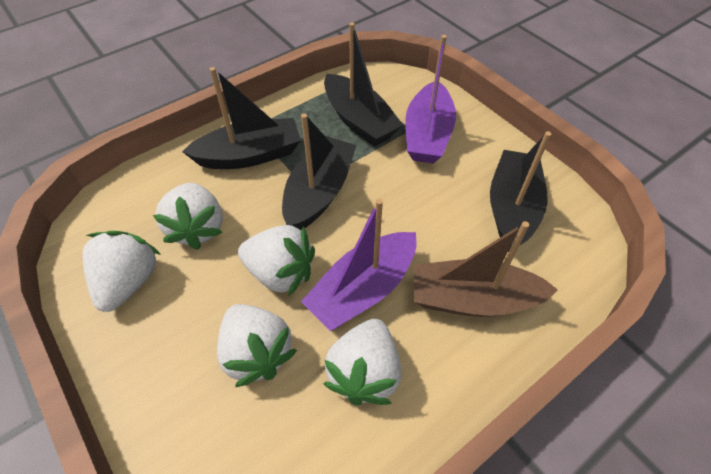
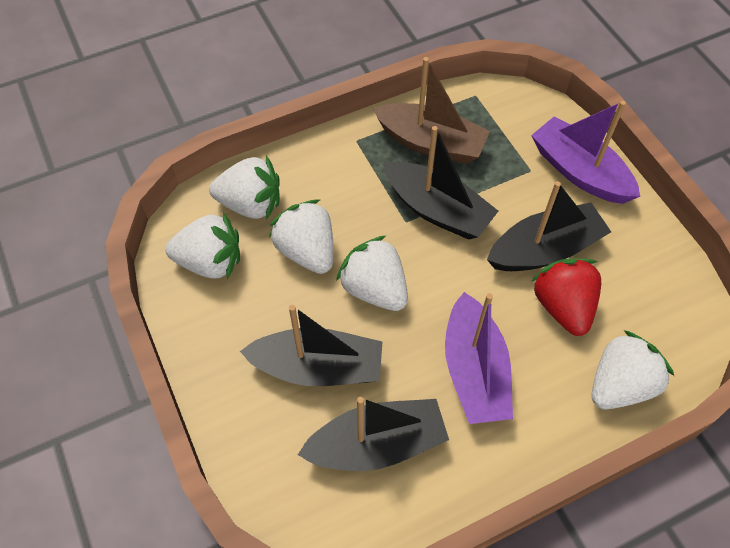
red strawberry: 0 -> 1

